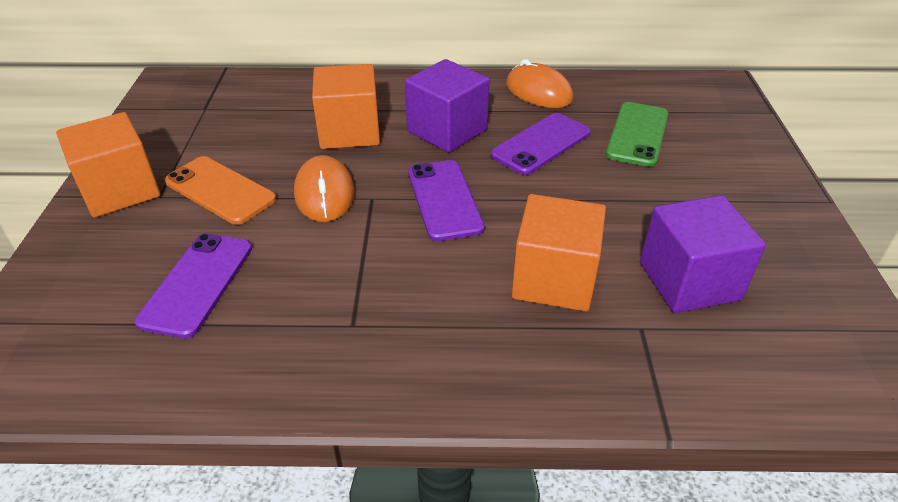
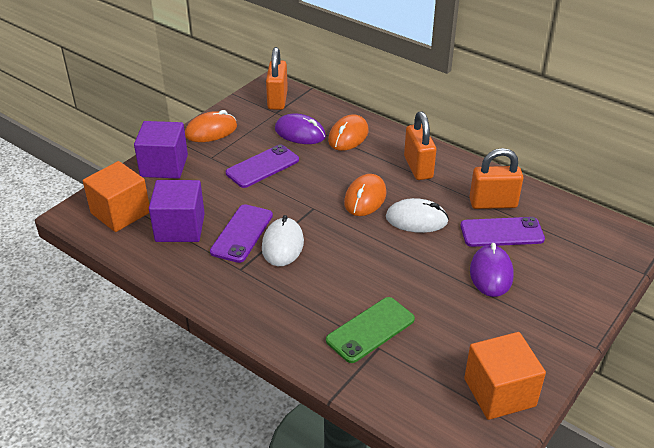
orange cube: 3 -> 2
orange mouse: 2 -> 3
orange padlock: 0 -> 3
orange phone: 1 -> 0
purple mouse: 0 -> 2
white mouse: 0 -> 2

